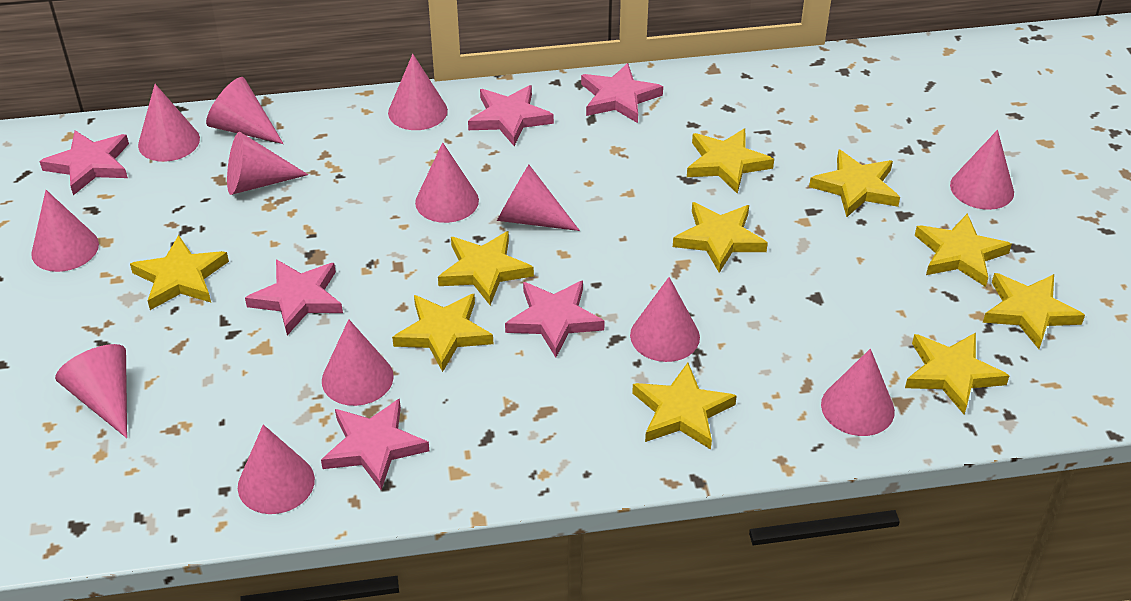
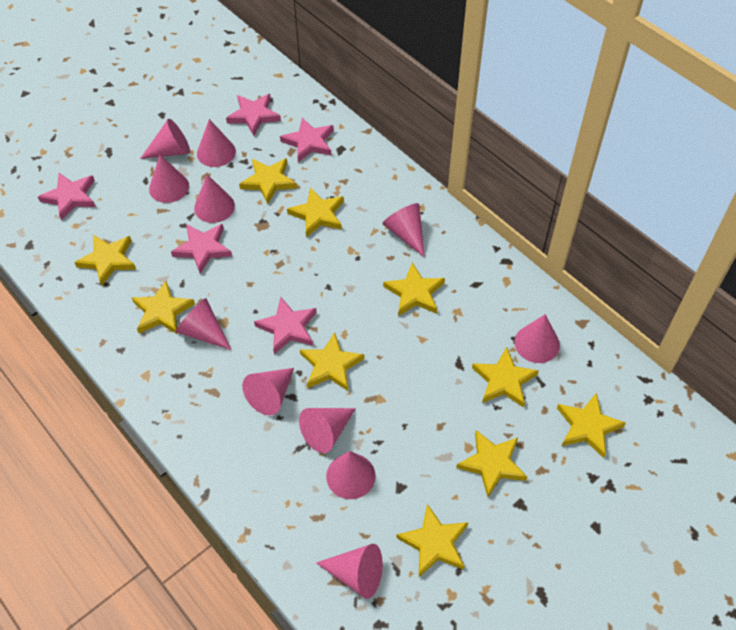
pink cone: 13 -> 11
pink star: 6 -> 5

